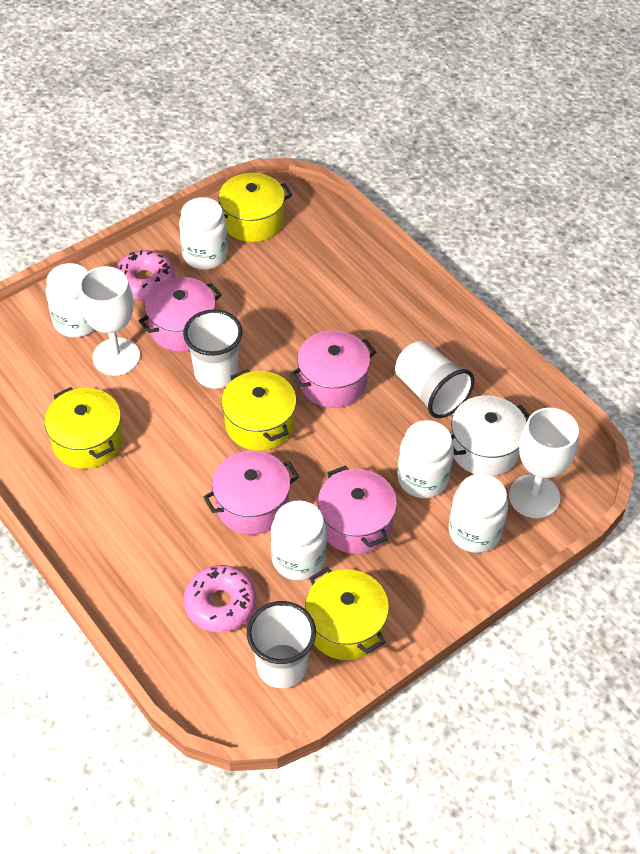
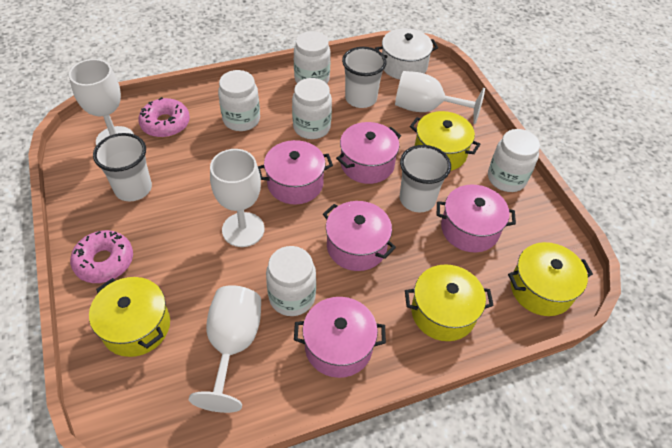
pink pot: 4 -> 5
white goblet: 2 -> 4

